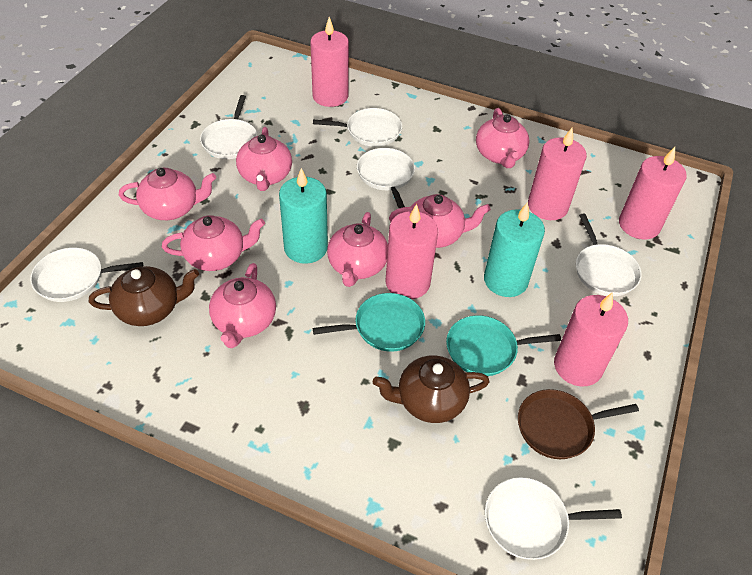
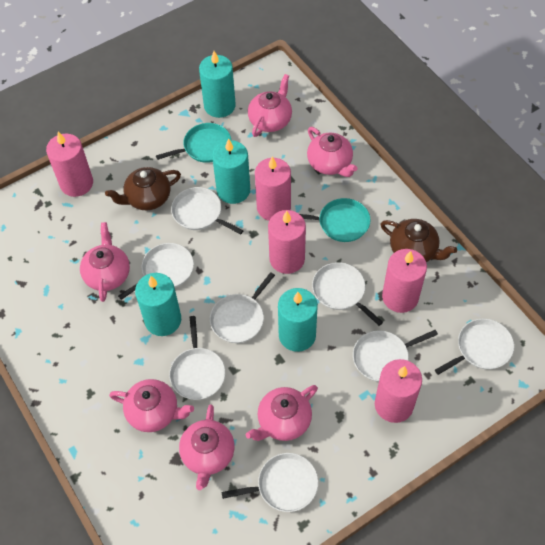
brown pan: 1 -> 0
pink teapot: 7 -> 6
turquoise candle: 2 -> 4
white pan: 6 -> 8

